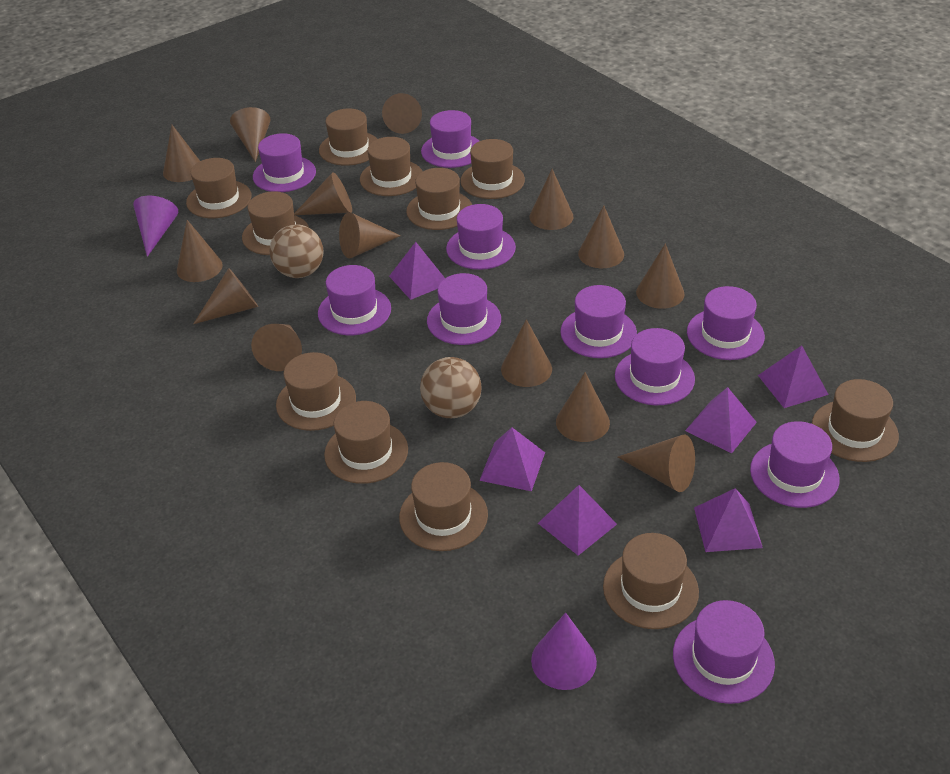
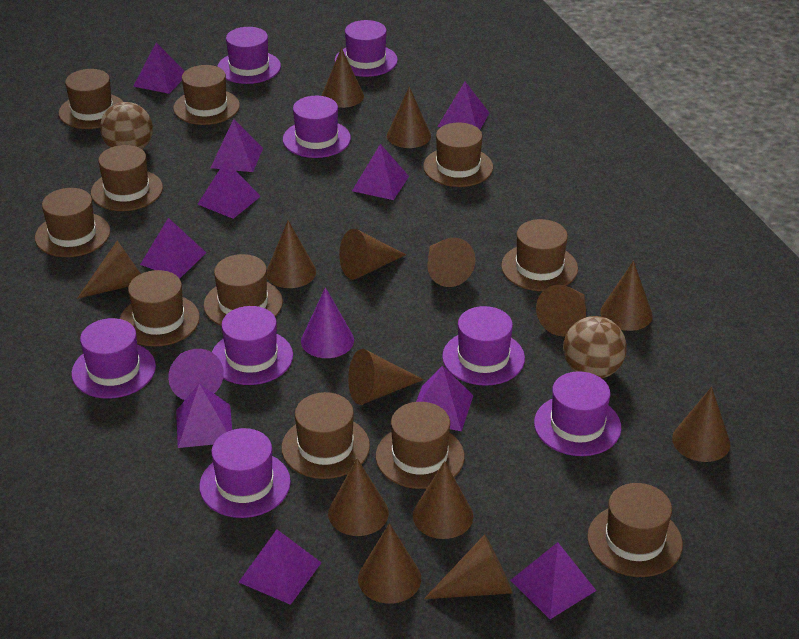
purple hat: 10 -> 8
purple pyramid: 6 -> 10

